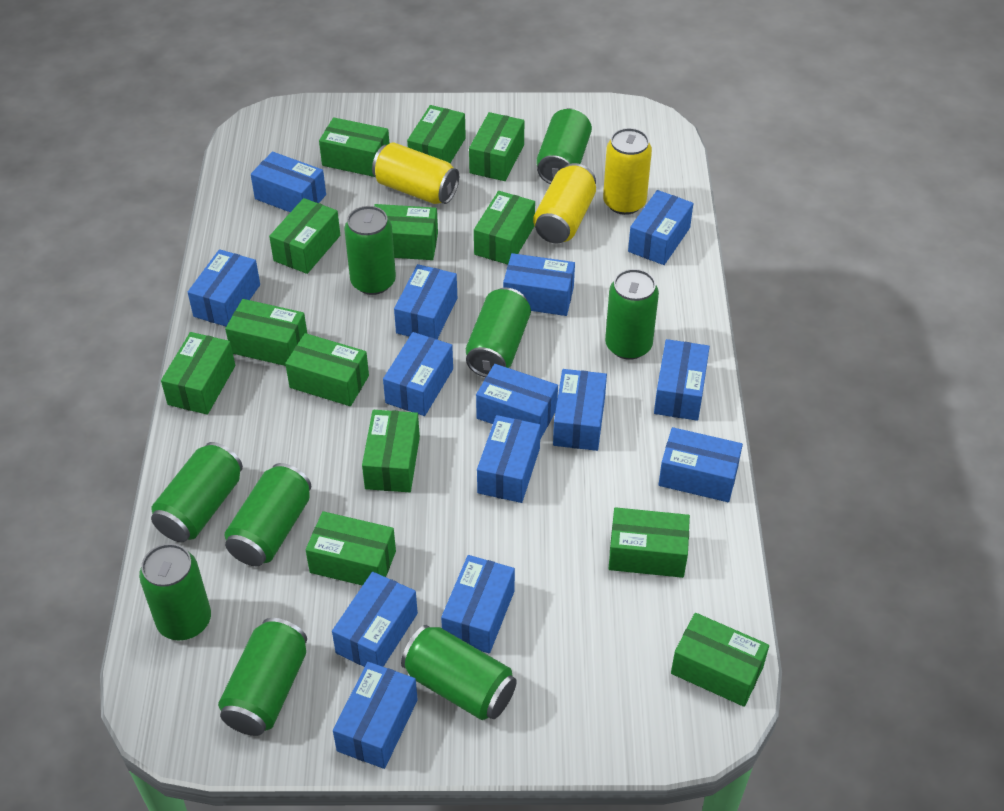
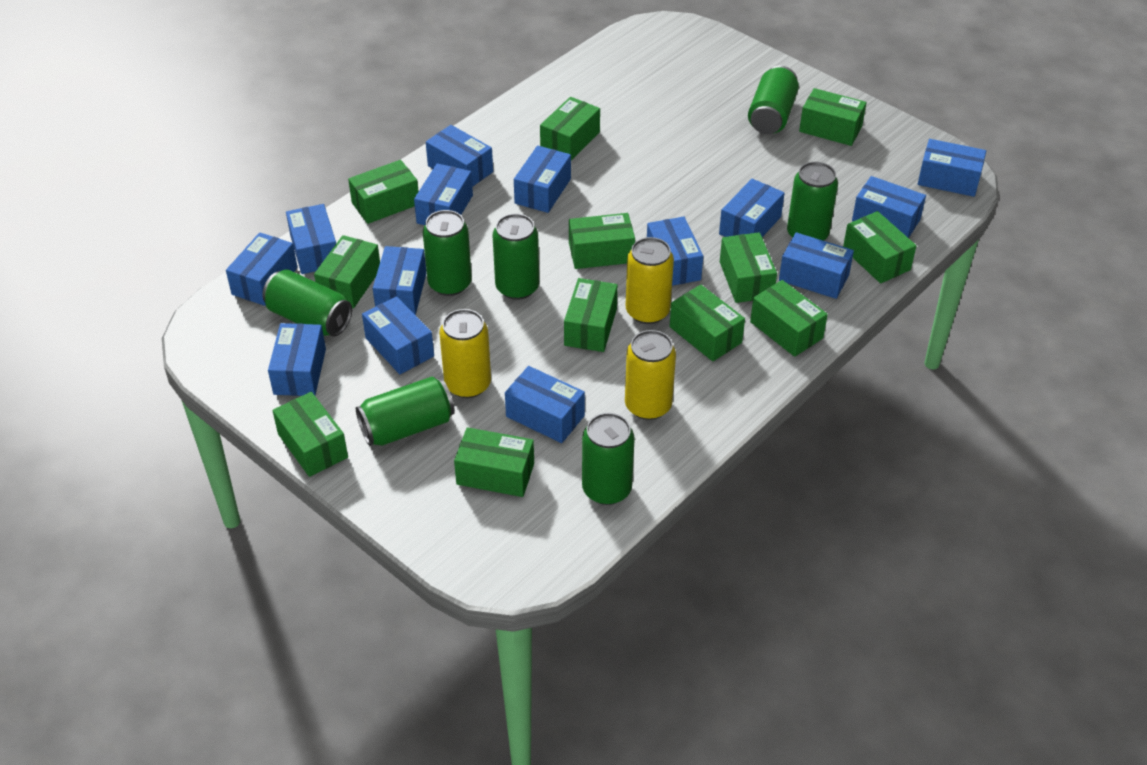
green box: 13 -> 12
green can: 9 -> 7

